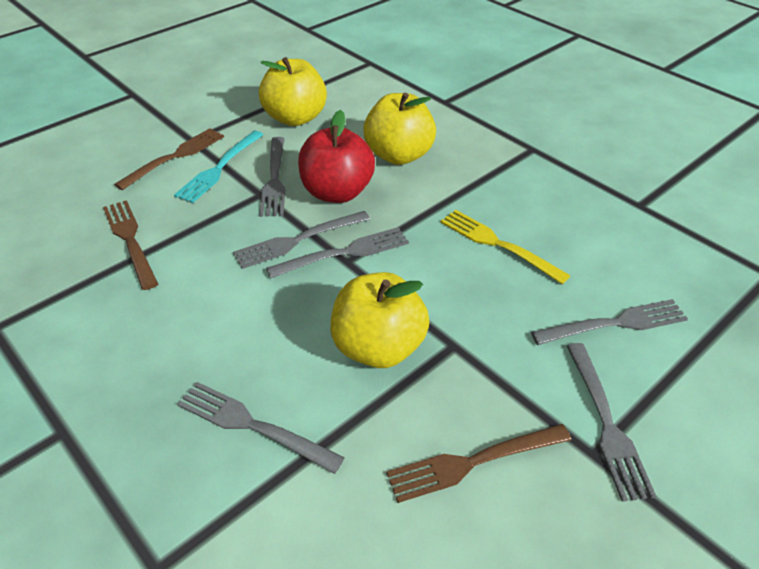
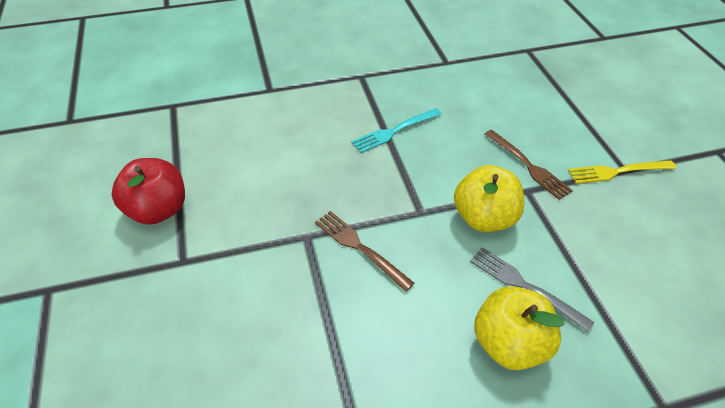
brown fork: 3 -> 2
grey fork: 6 -> 1
yellow apple: 3 -> 2

